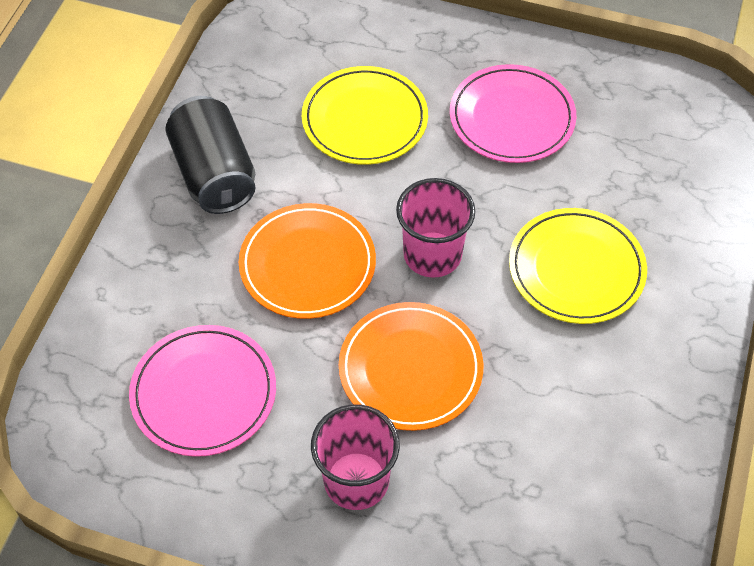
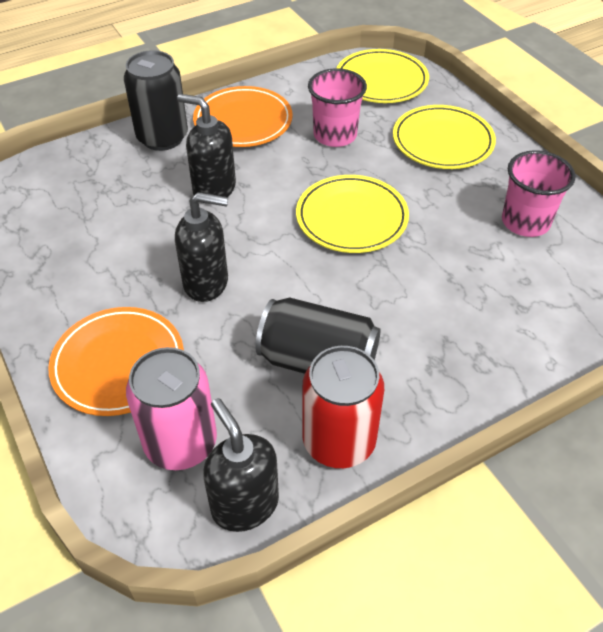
black can: 1 -> 2
black soap dispenser: 0 -> 3
pink can: 0 -> 1
pink plate: 2 -> 0
red can: 0 -> 1
yellow plate: 2 -> 3

